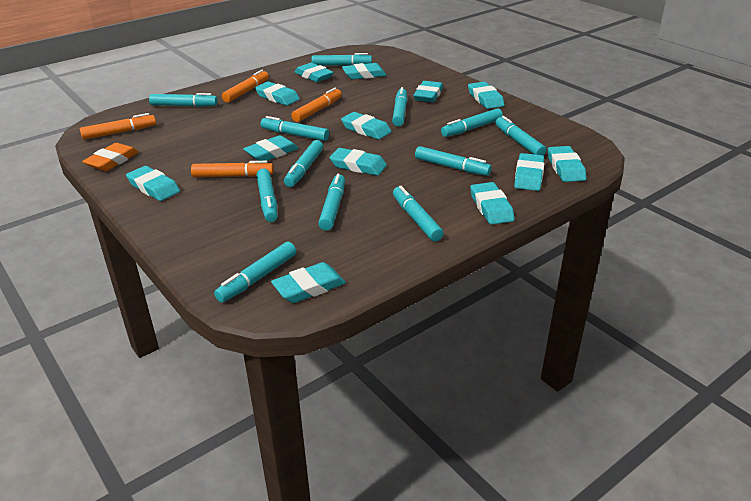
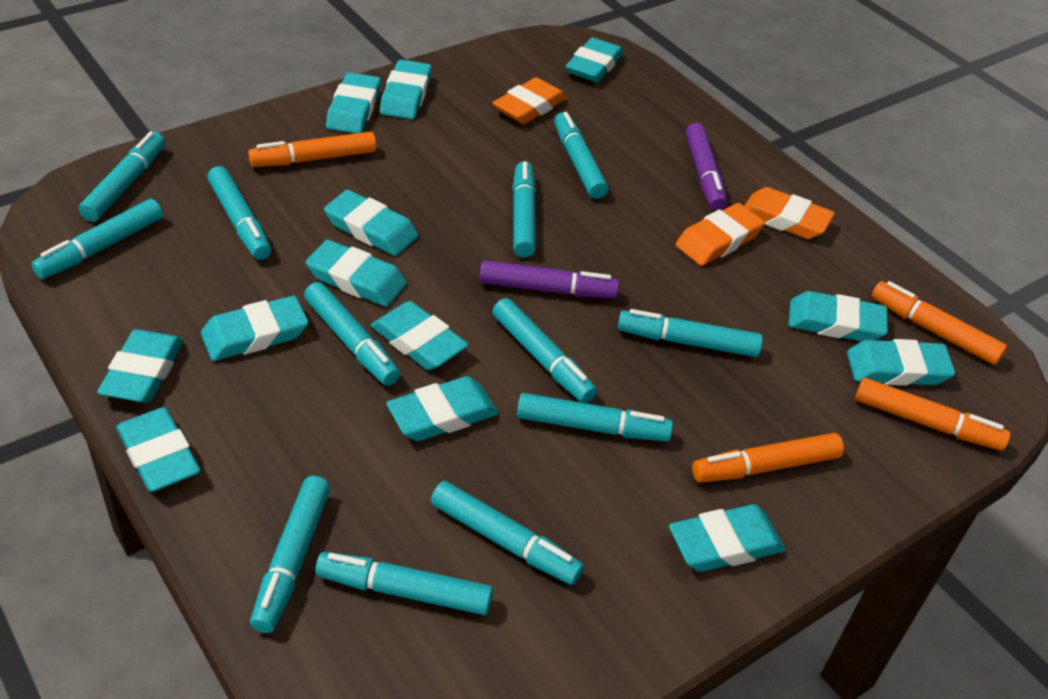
orange eraser: 1 -> 3
purple marker: 0 -> 2

